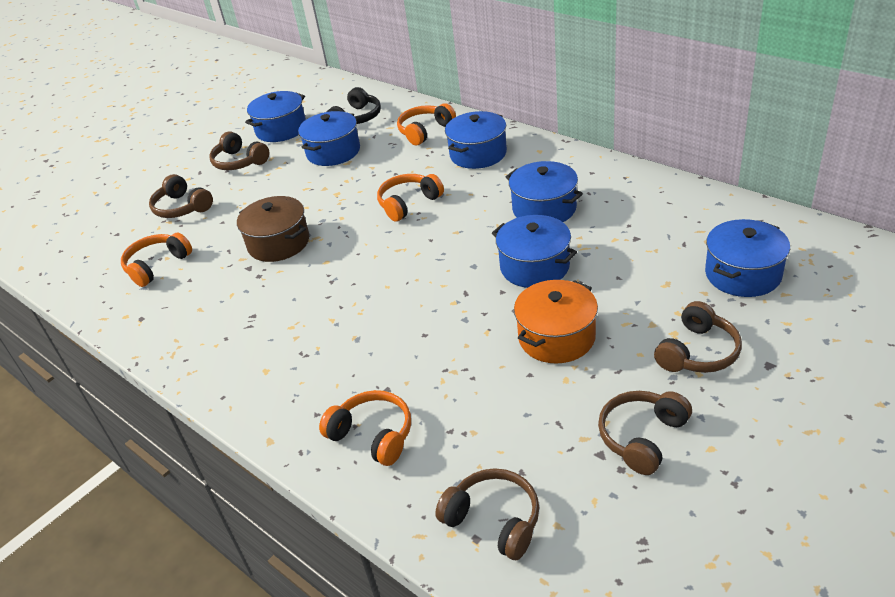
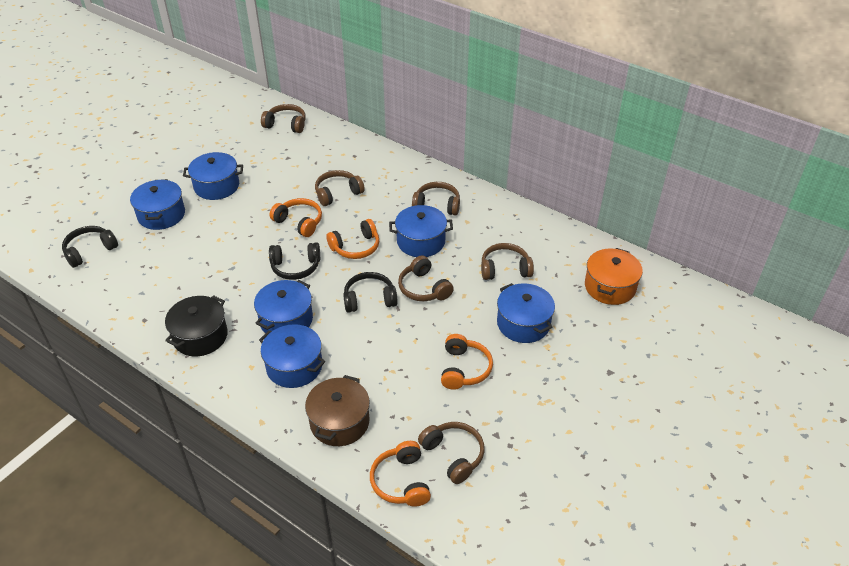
black headphones: 1 -> 3
black pot: 0 -> 1
brown headphones: 5 -> 6

